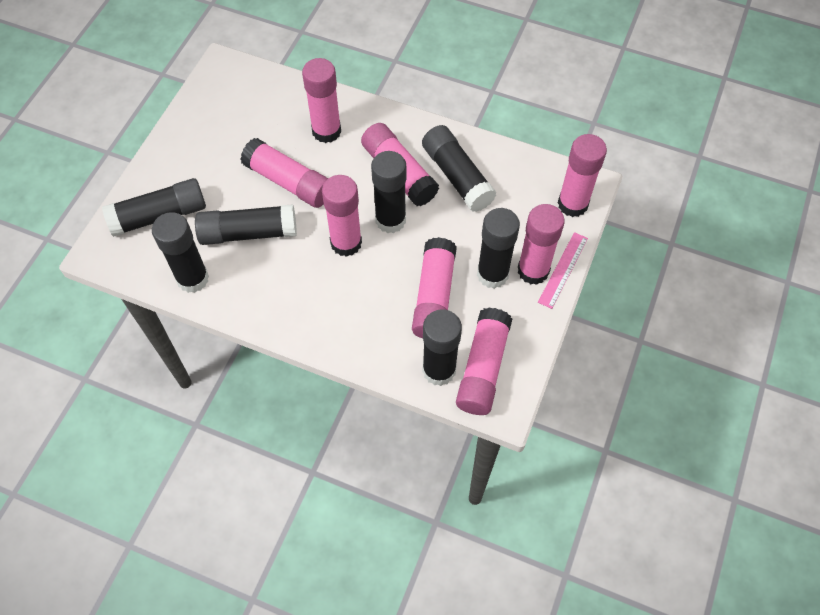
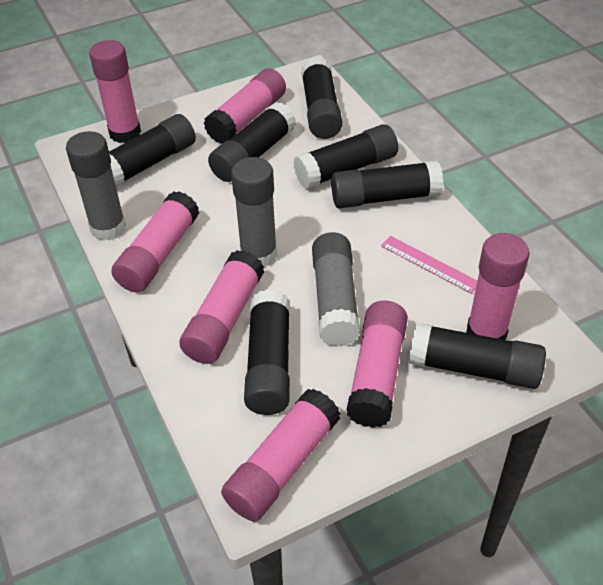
grey glue stick: 0 -> 3
pink glue stick: 8 -> 7

